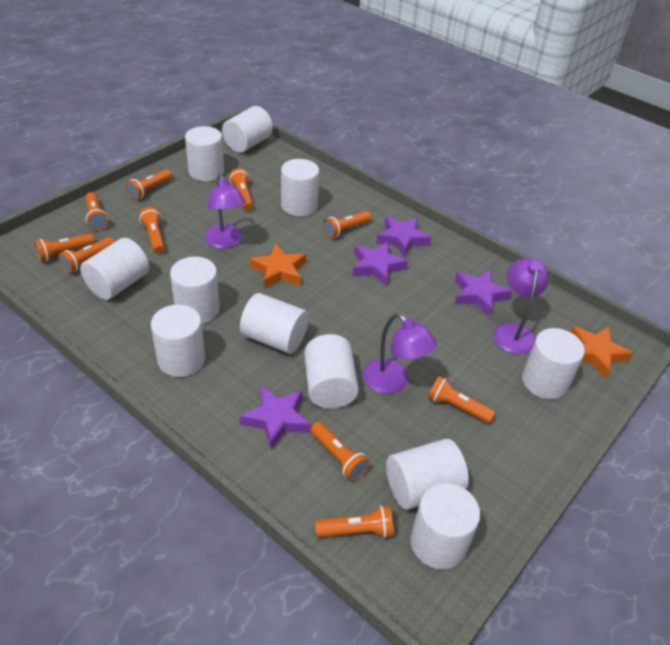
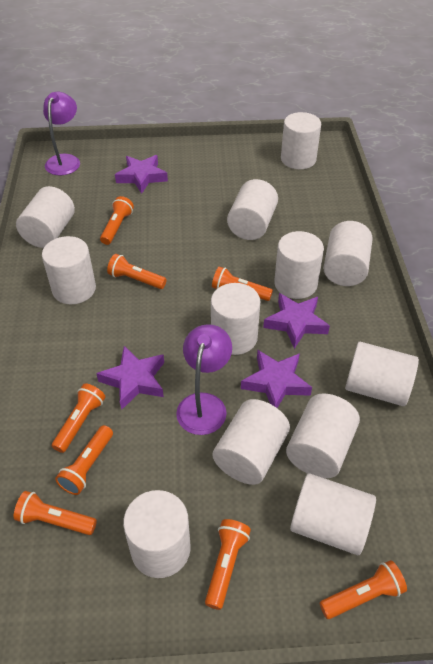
orange flashlight: 10 -> 8
orange star: 2 -> 0
purple lamp: 3 -> 2
white cylinder: 11 -> 12

